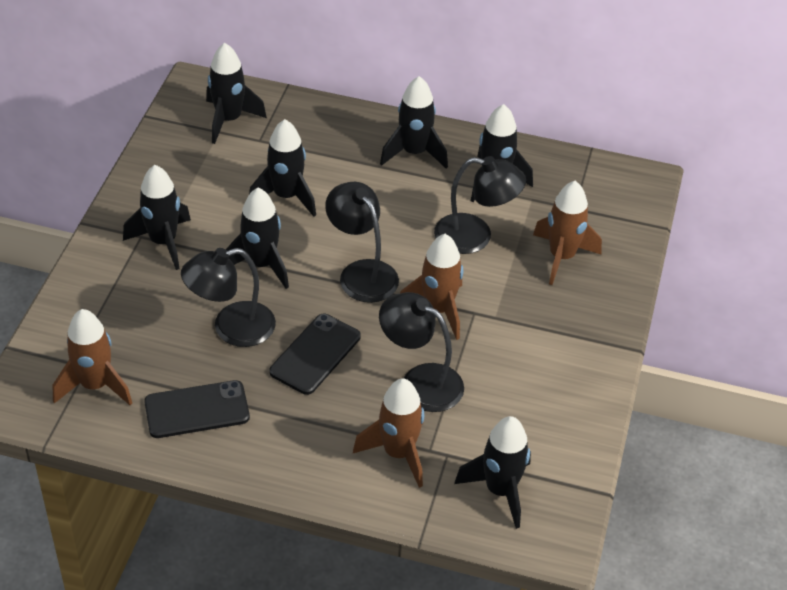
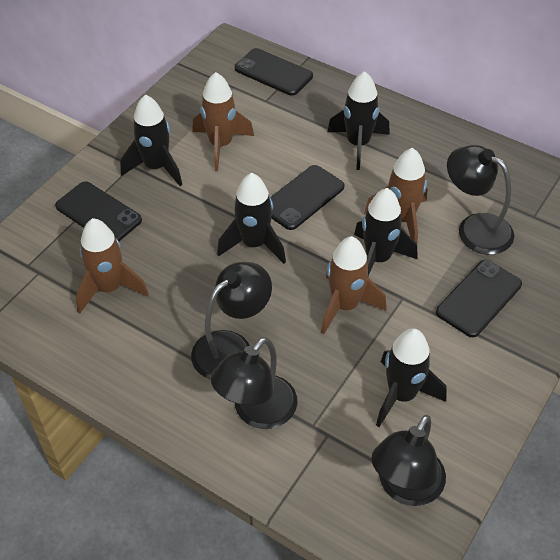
black phone: 2 -> 4
black rocket: 7 -> 5

